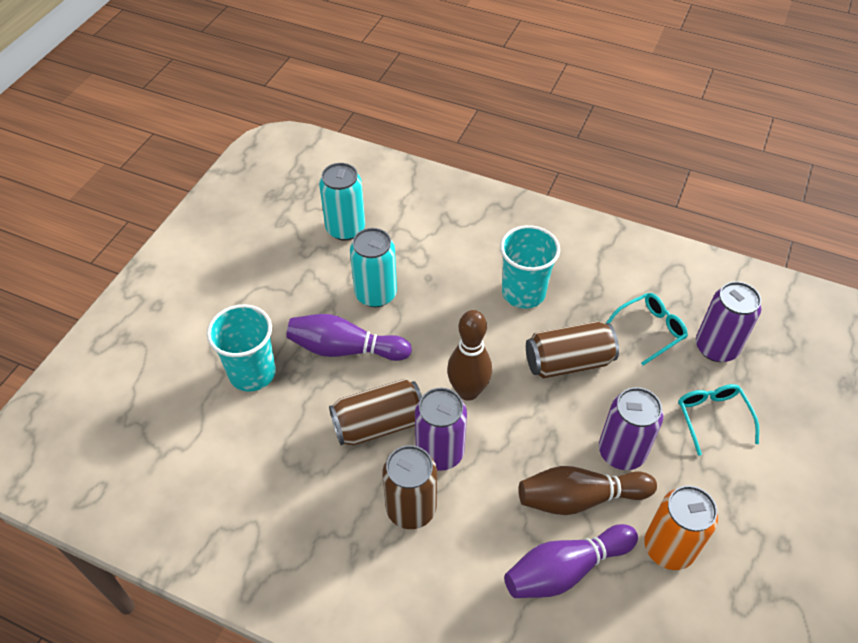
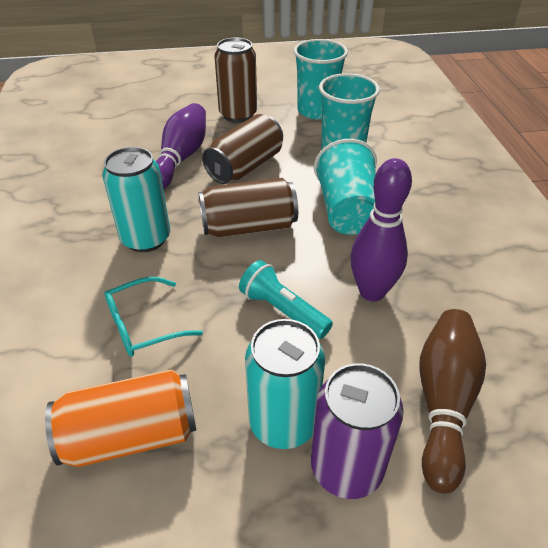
brown bowling pin: 2 -> 1
purple can: 3 -> 1
turquoise cup: 2 -> 3
turquoise flashlight: 0 -> 1
turquoise glasses: 2 -> 1

